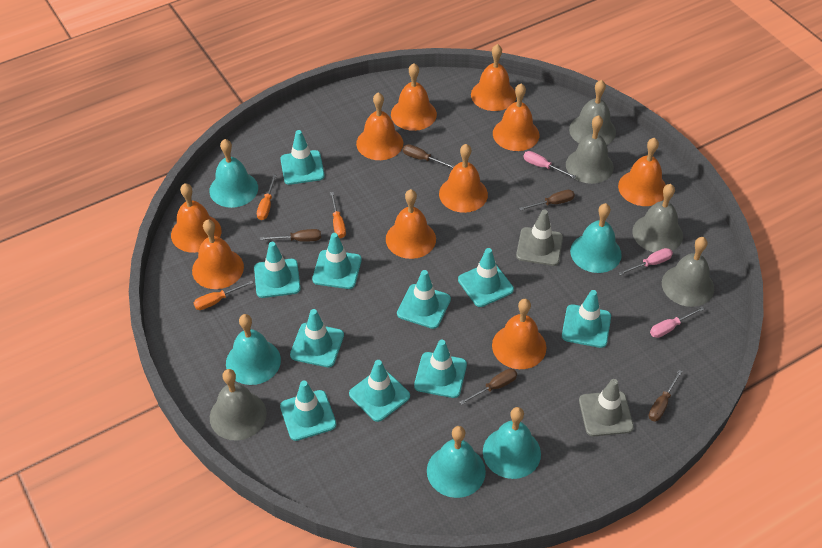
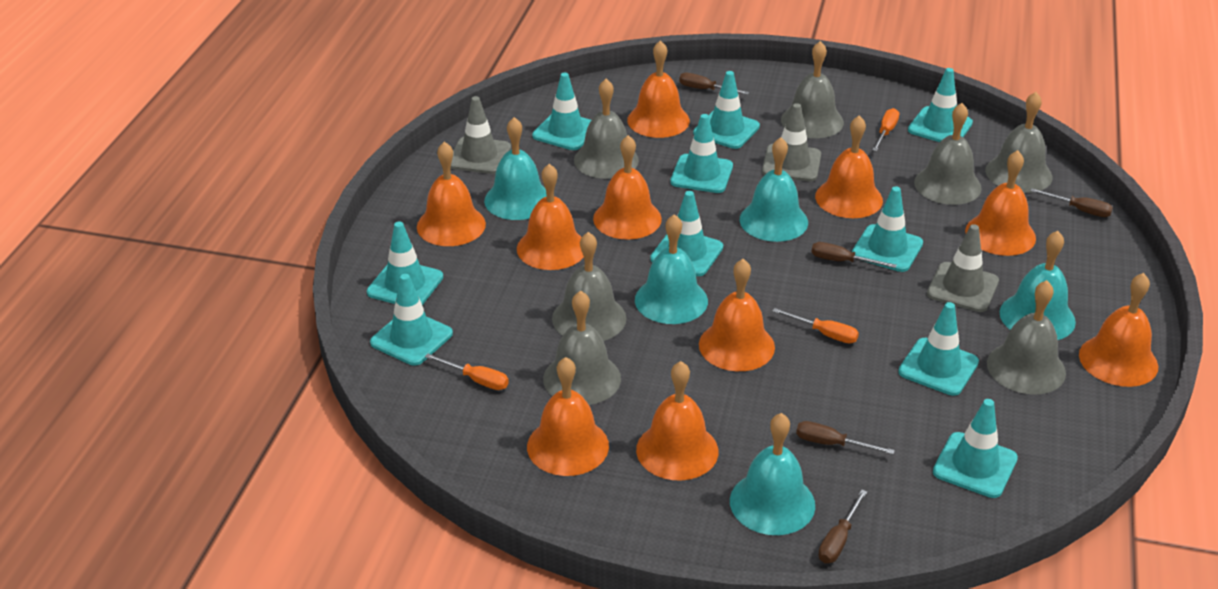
grey bell: 5 -> 7
grey traffic cone: 2 -> 3
pink screwdriver: 3 -> 0

